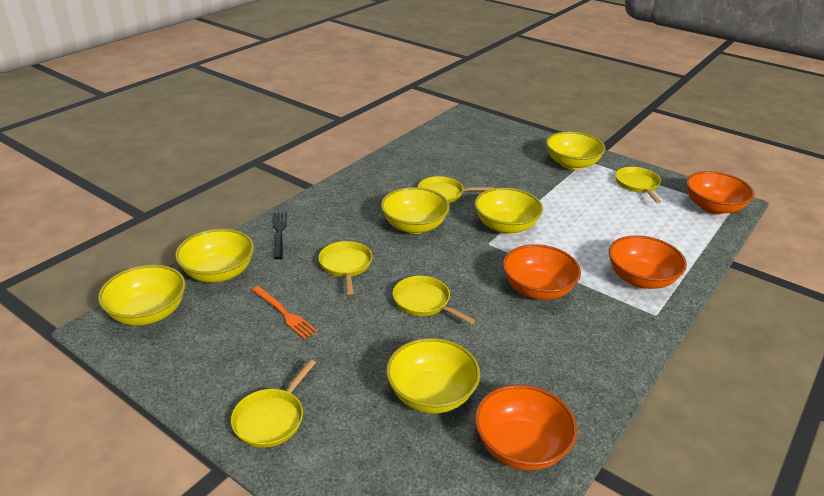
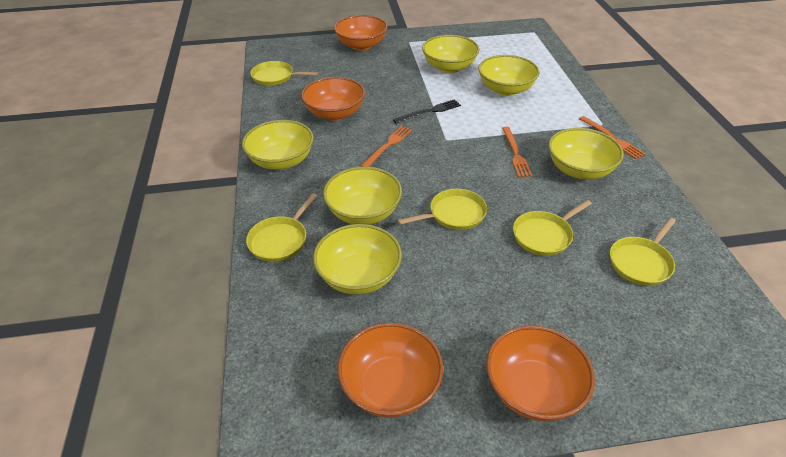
orange fork: 1 -> 3

